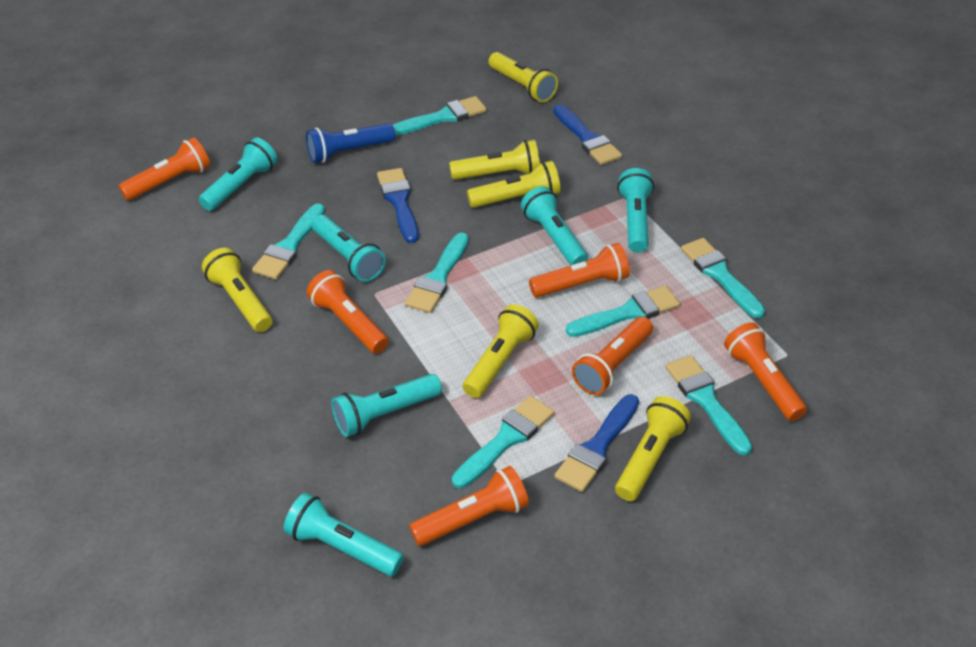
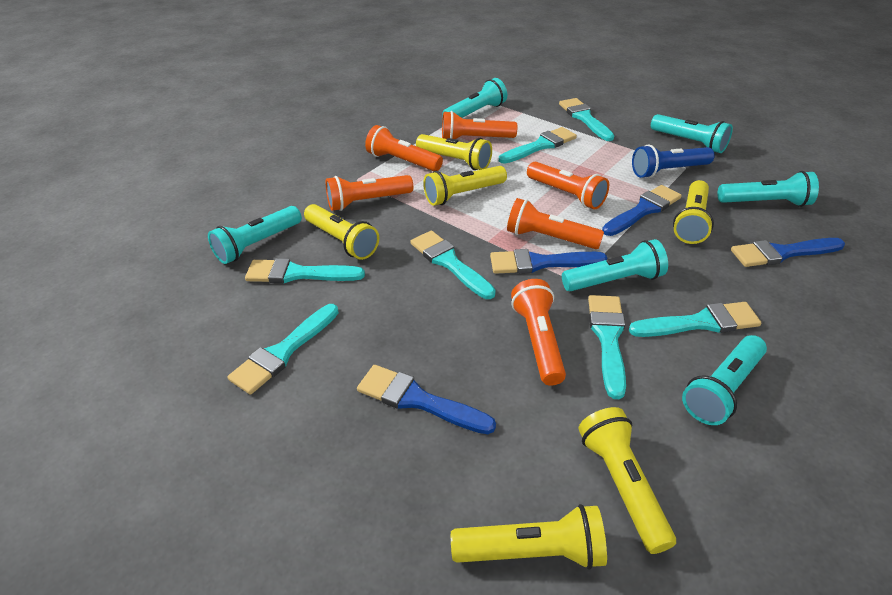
blue brush: 3 -> 4

